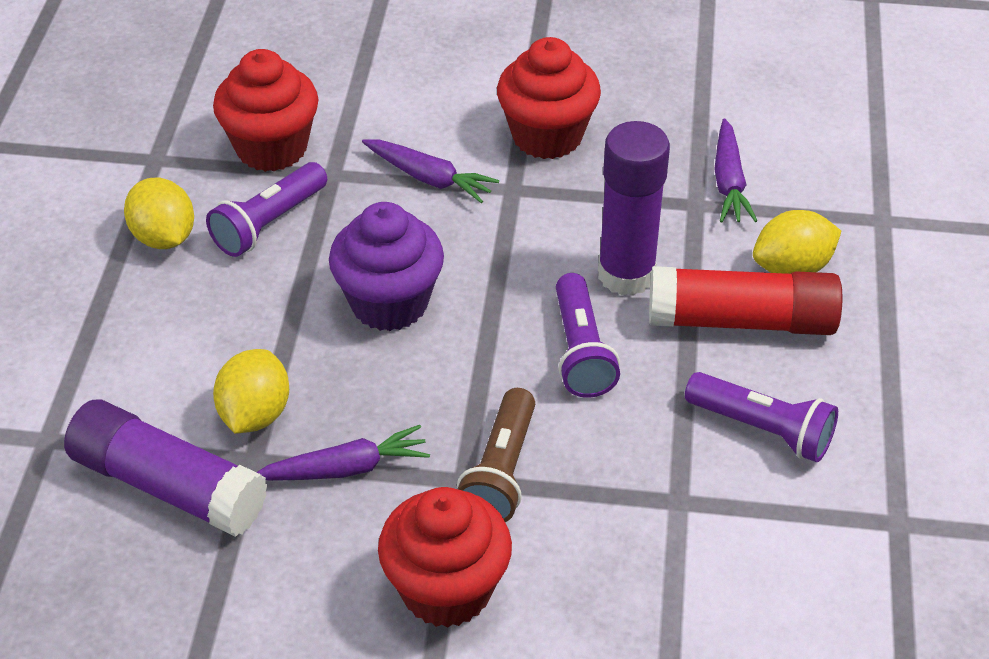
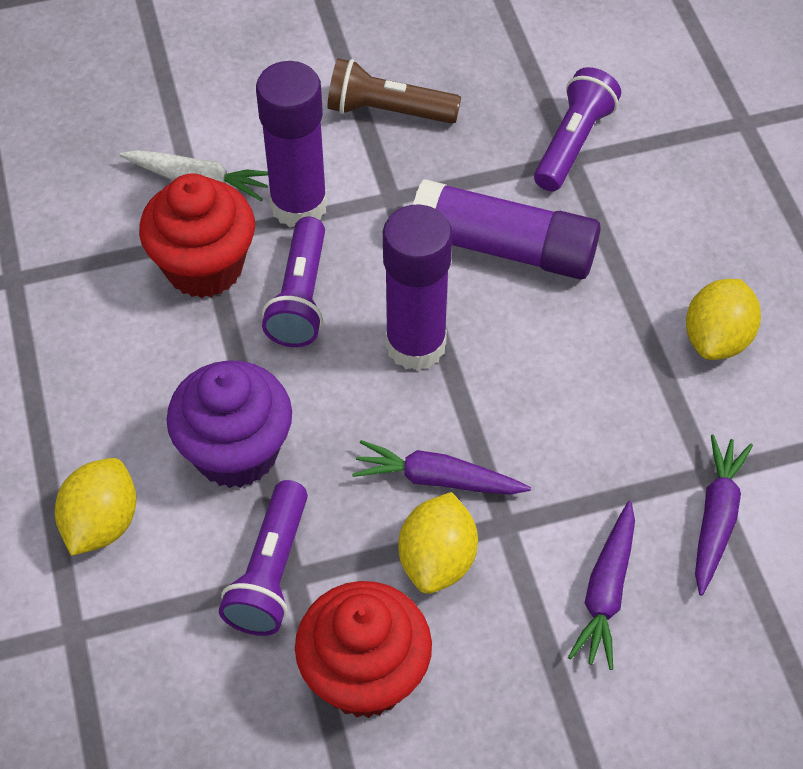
purple glue stick: 2 -> 3
red cupcake: 3 -> 2
red glue stick: 1 -> 0
white carrot: 0 -> 1

